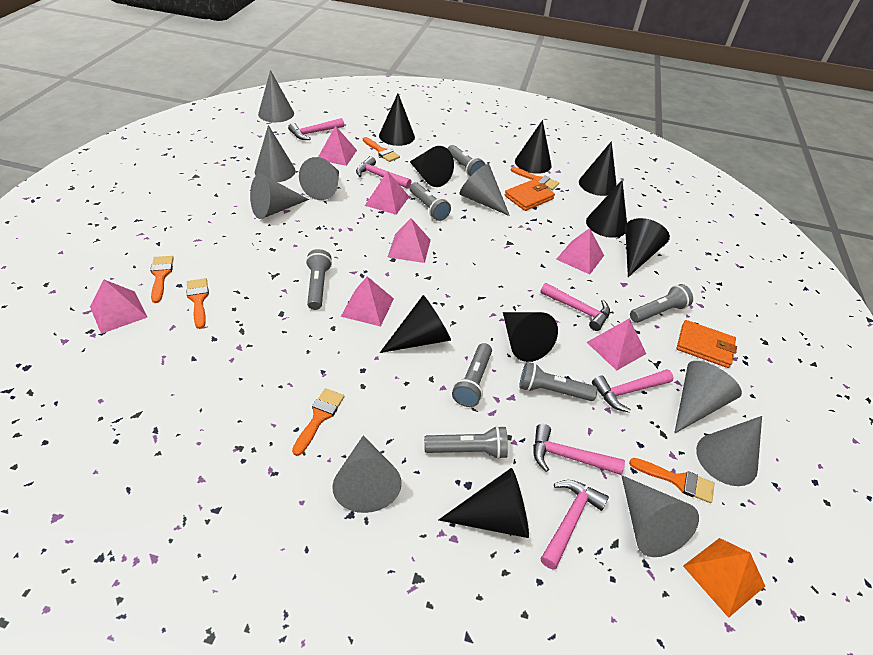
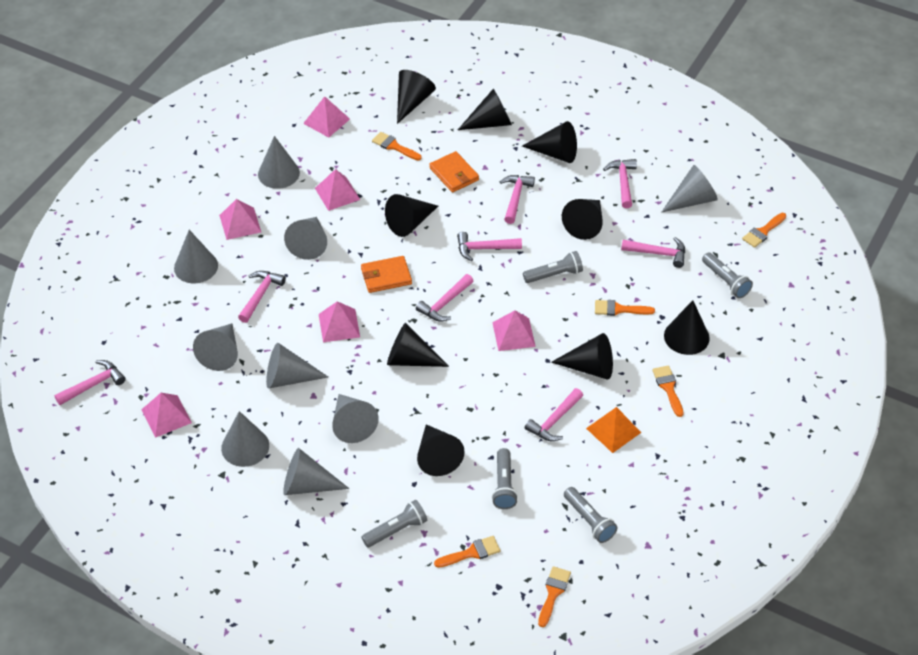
grey flashlight: 7 -> 5
pink hammer: 6 -> 8
pink pyramid: 7 -> 6

